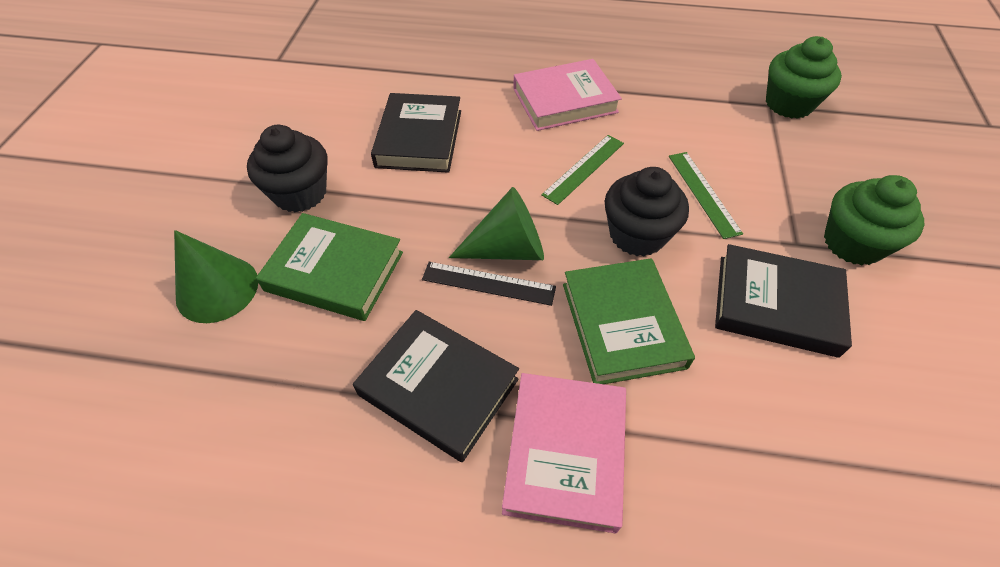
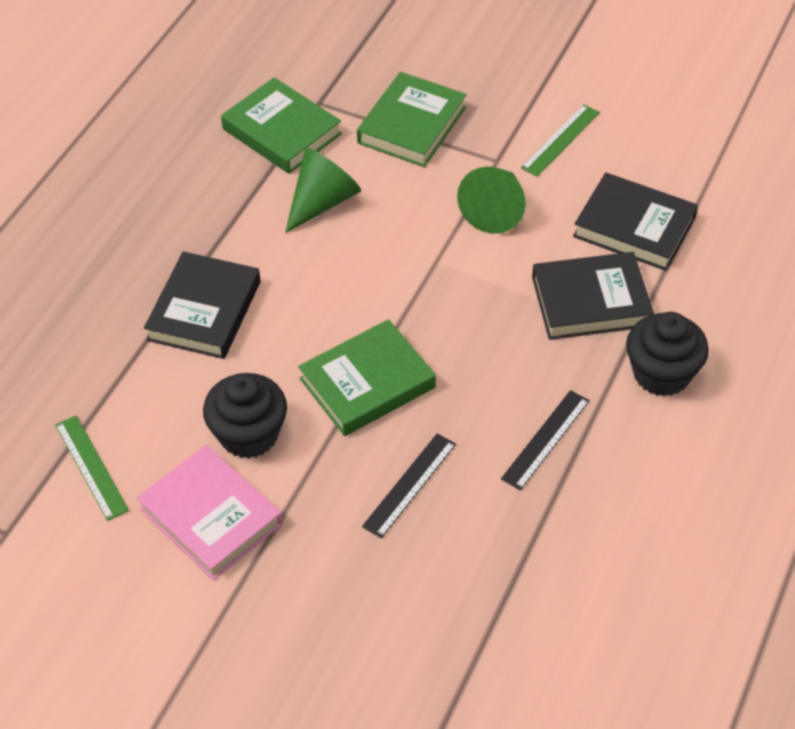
black ruler: 1 -> 2
green book: 2 -> 3
green cupcake: 2 -> 0
pink book: 2 -> 1

